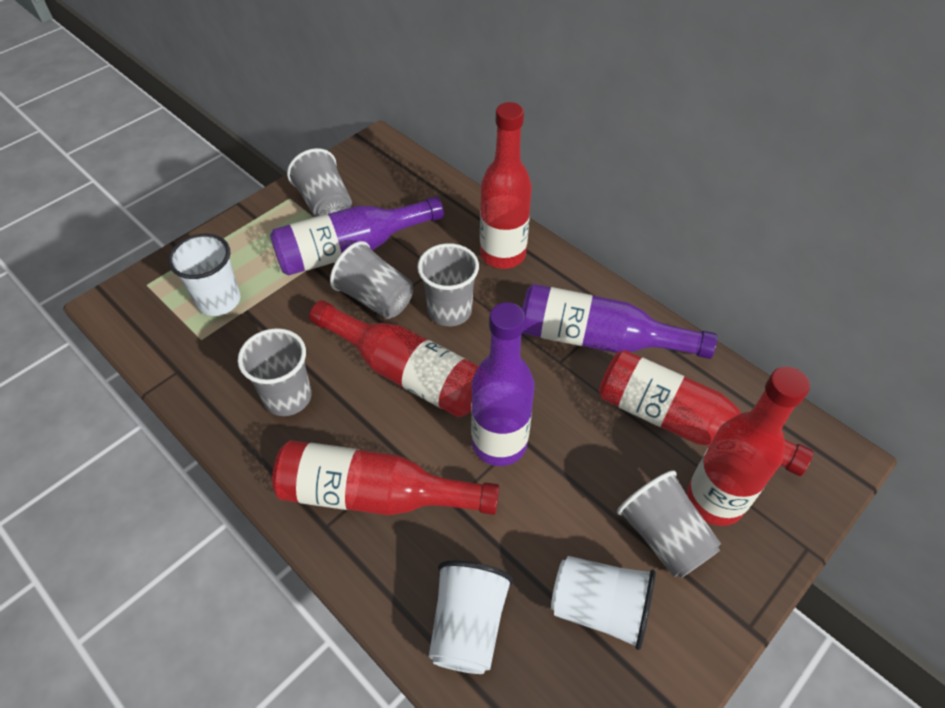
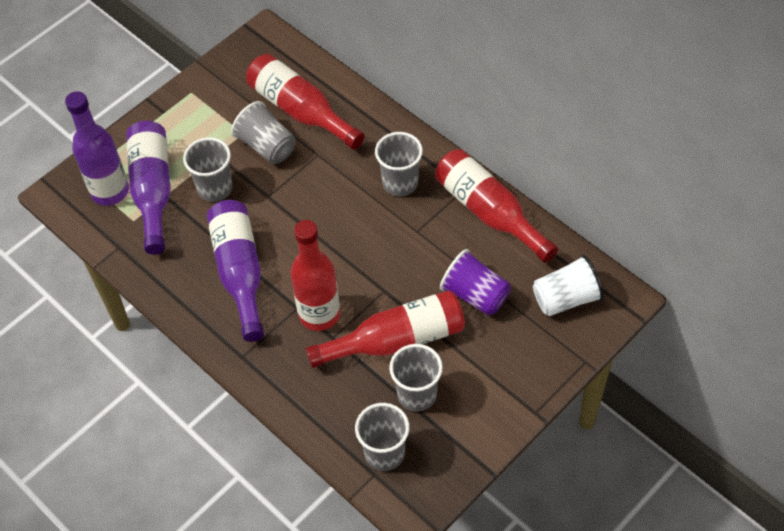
purple cup: 0 -> 1
red bottle: 5 -> 4
white cup: 3 -> 1

